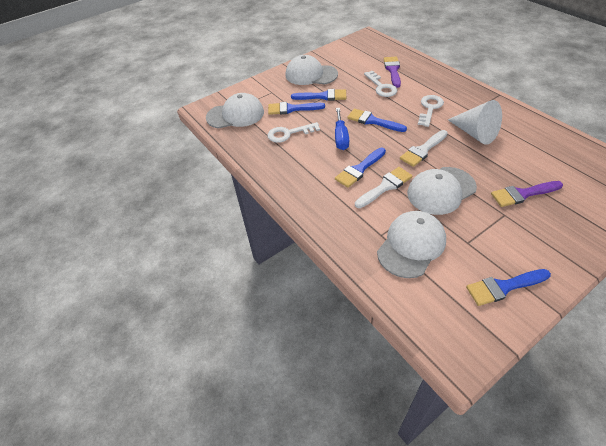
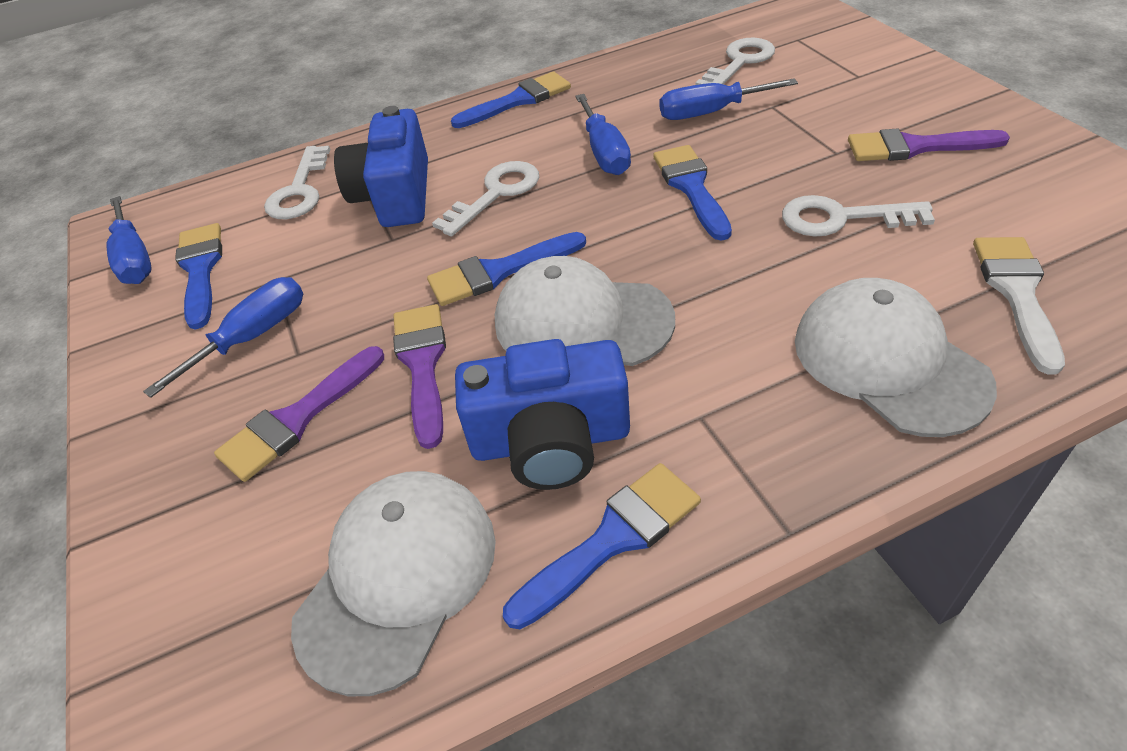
blue camera: 0 -> 2
blue screwdriver: 1 -> 4
purple brush: 2 -> 3
white brush: 2 -> 1
white cap: 4 -> 3
white cone: 1 -> 0
white key: 3 -> 4

